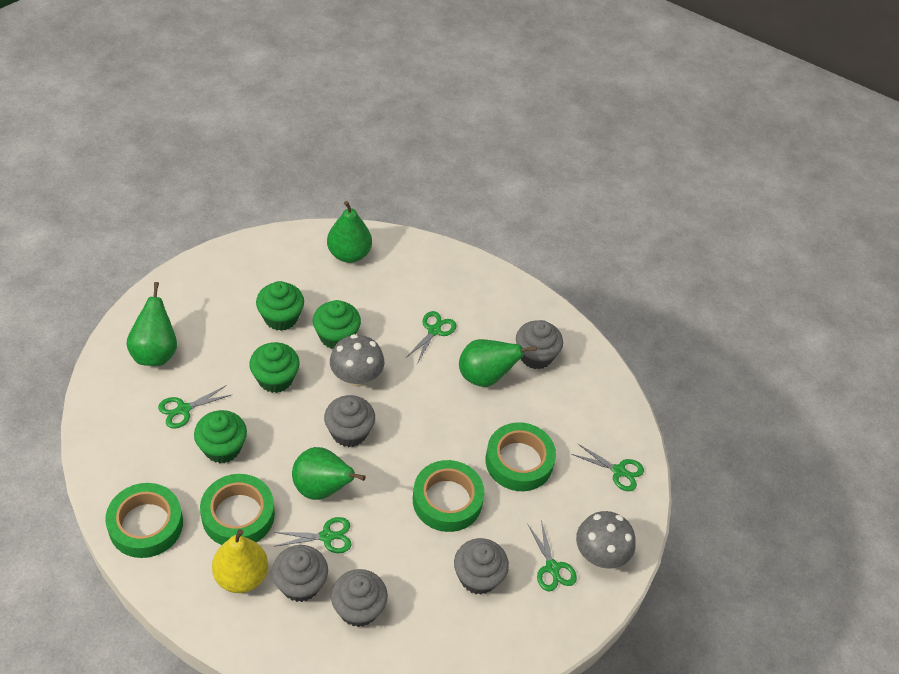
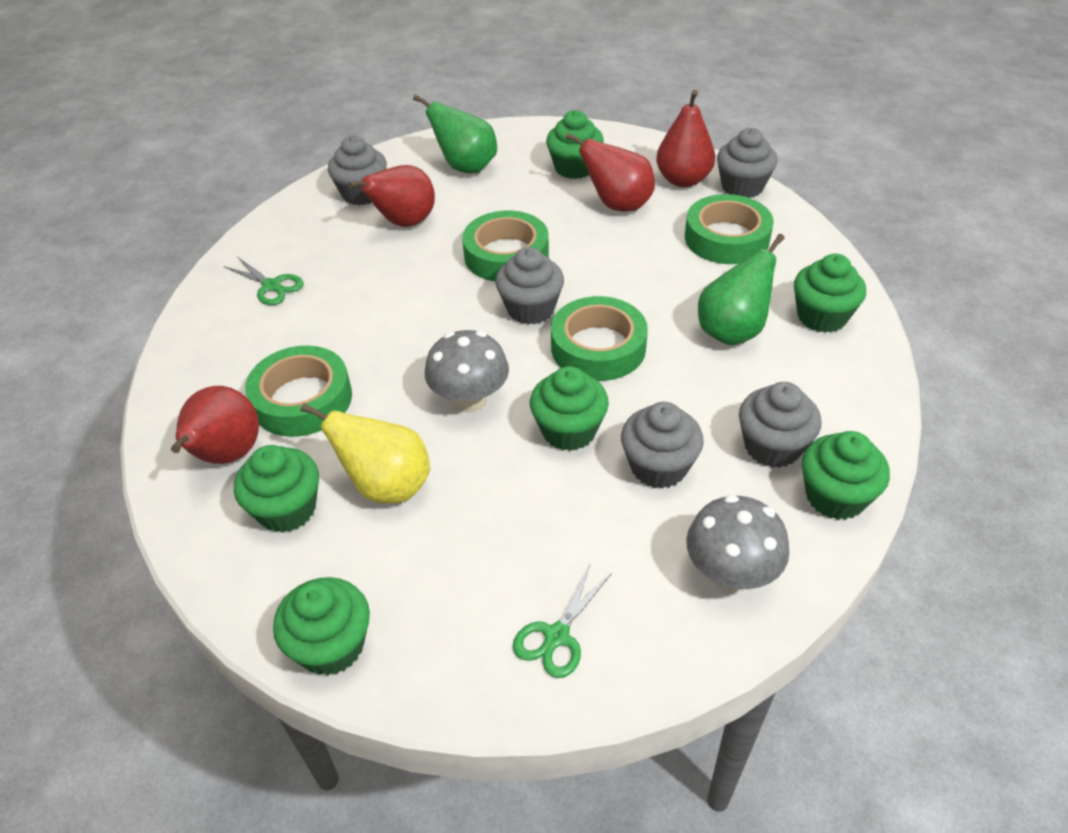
green cupcake: 4 -> 6
green pear: 4 -> 2
green scissors: 5 -> 2
red pear: 0 -> 4

